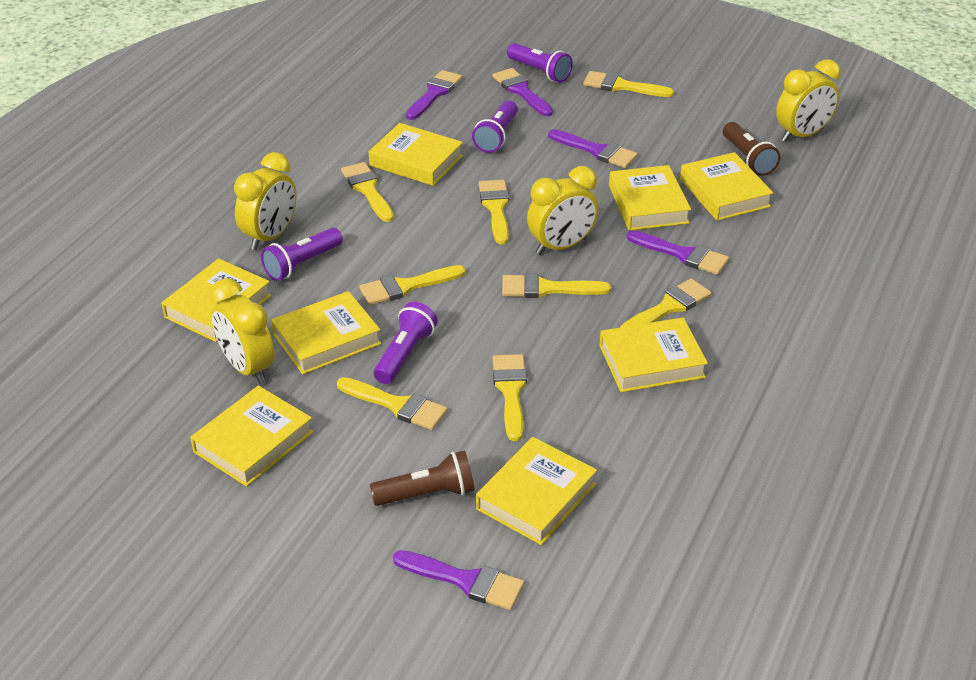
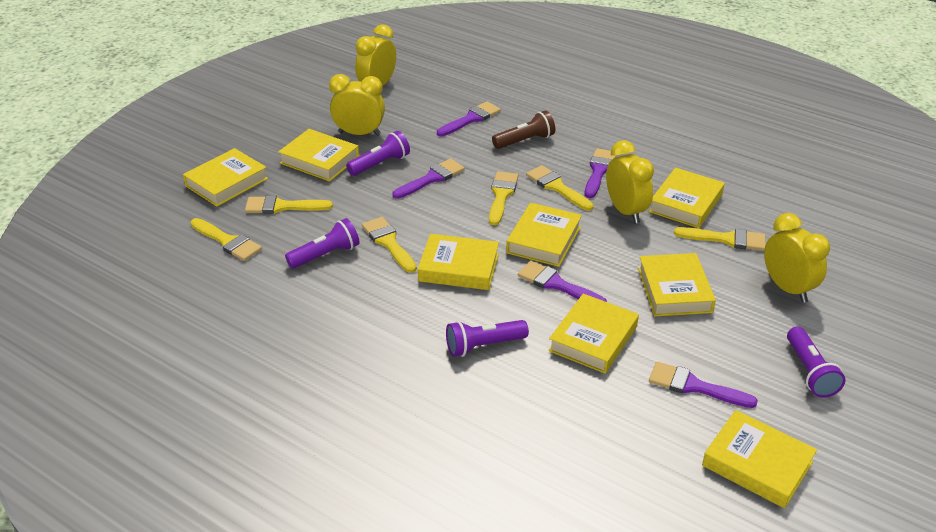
brown flashlight: 2 -> 1
yellow brush: 8 -> 6

